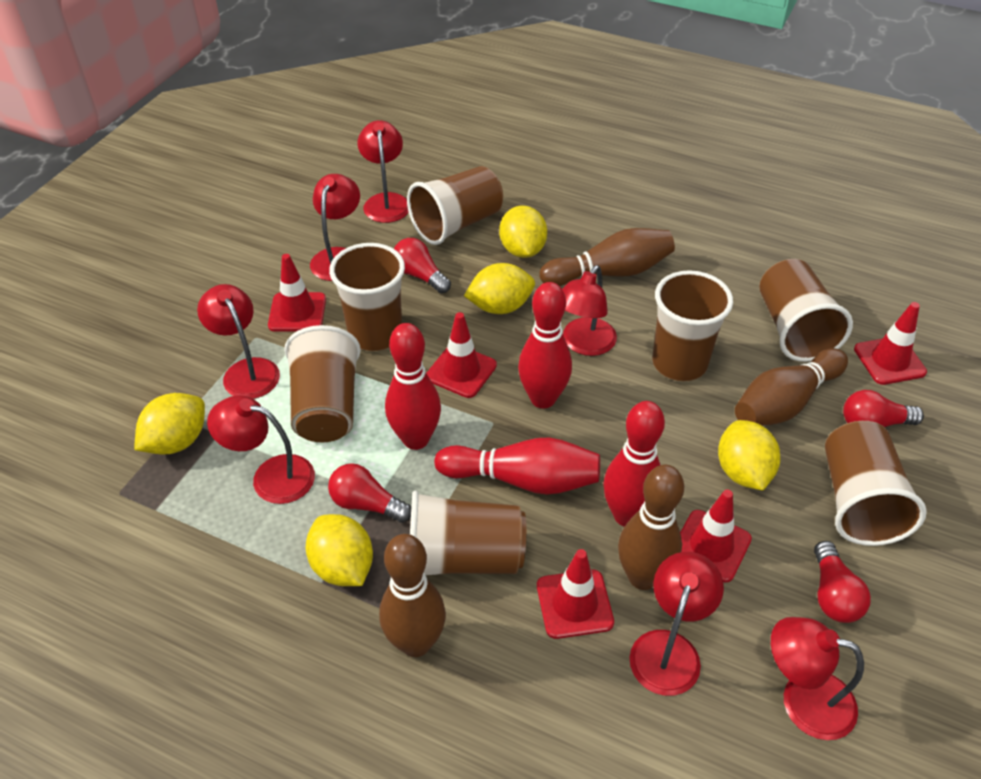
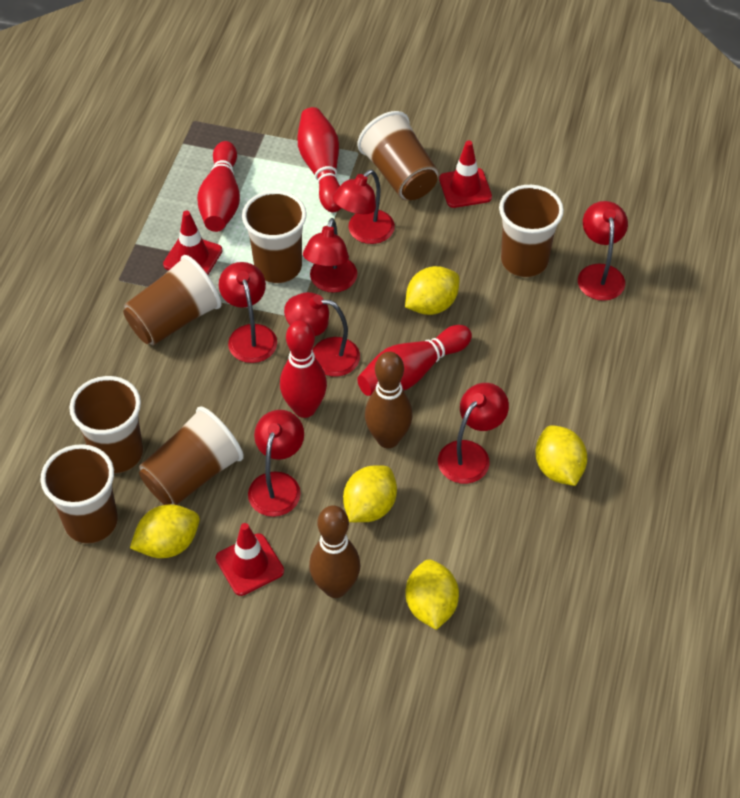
brown bowling pin: 4 -> 2
red light bulb: 4 -> 0
red traffic cone: 5 -> 3

